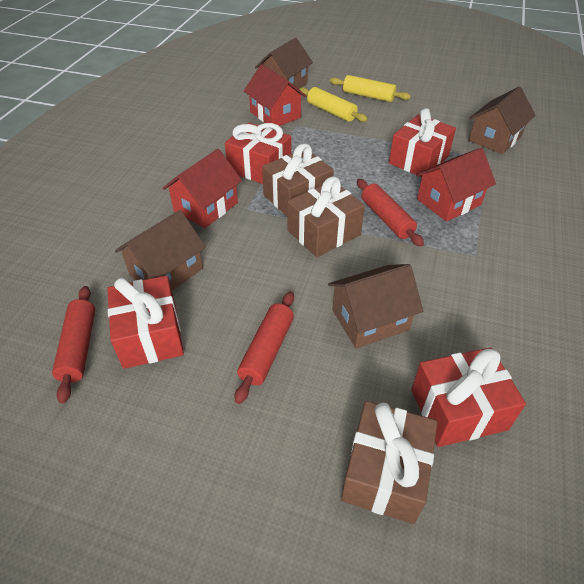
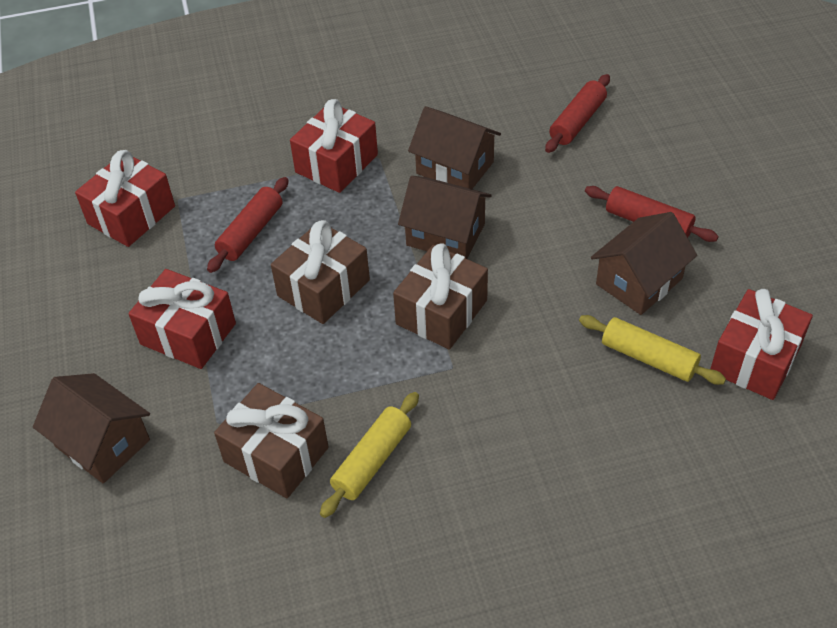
red house: 3 -> 0

